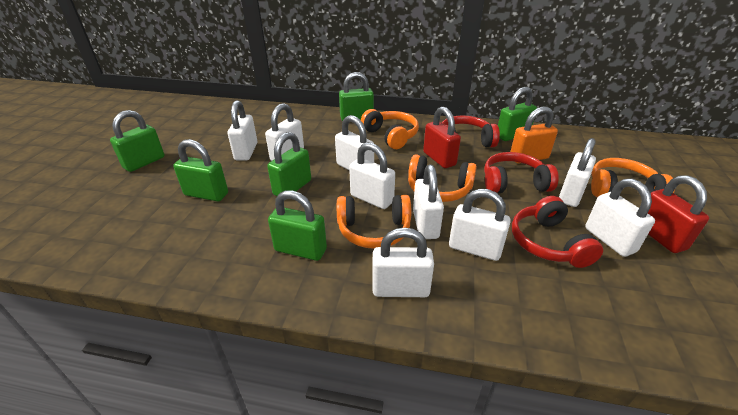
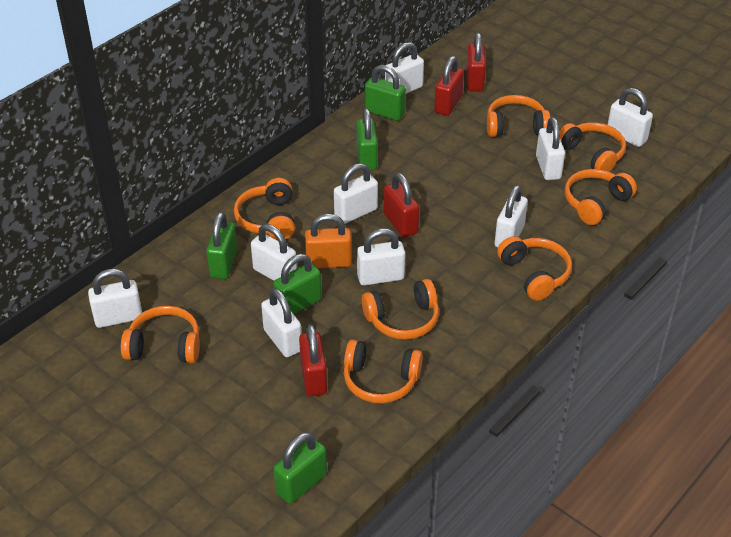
green padlock: 6 -> 5
orange headphones: 4 -> 8
red headphones: 3 -> 0
red padlock: 2 -> 4

